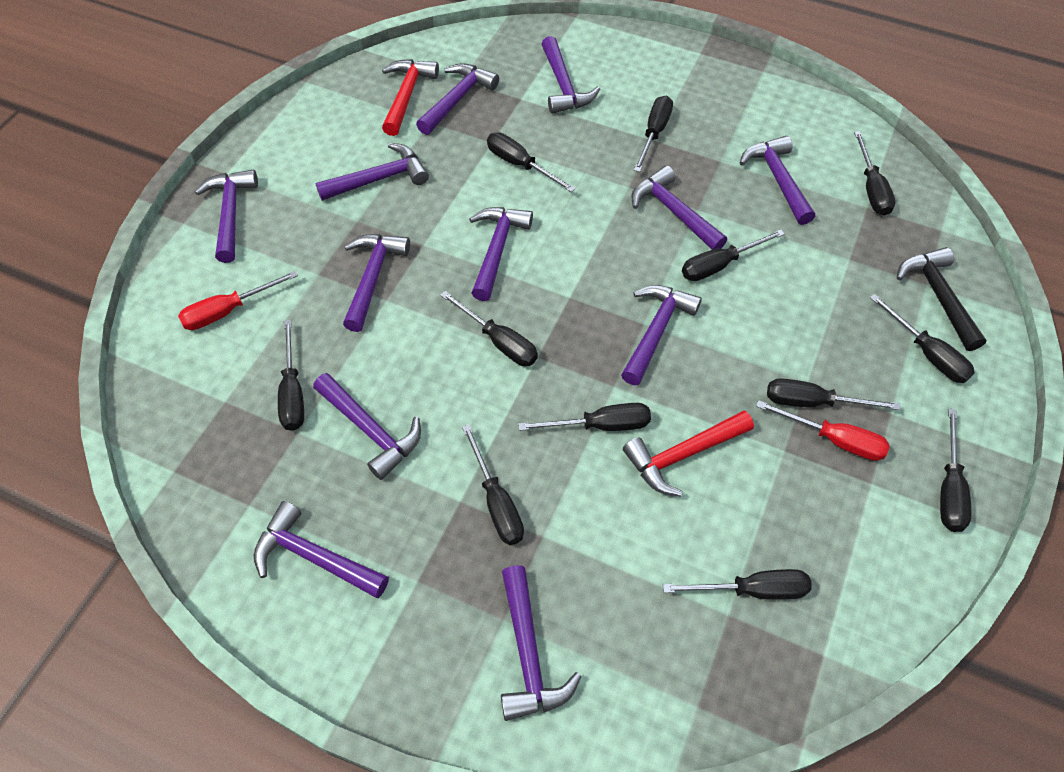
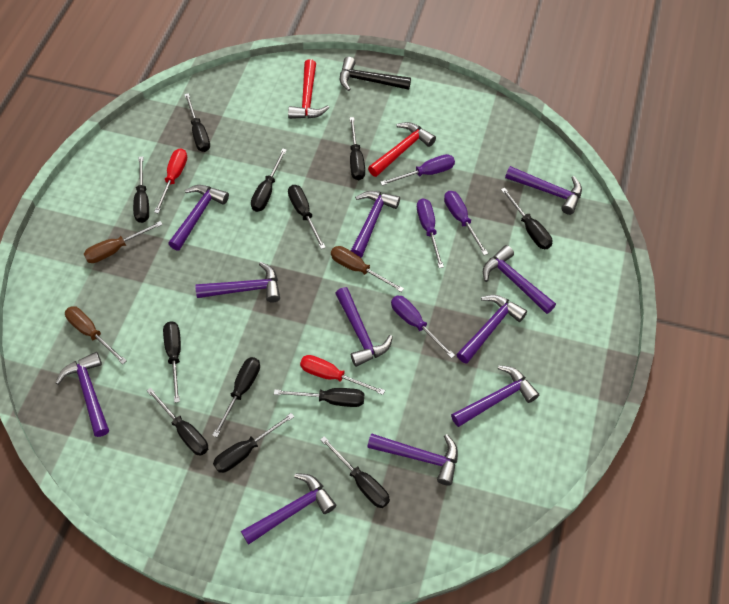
brown screwdriver: 0 -> 3
purple hammer: 12 -> 11
purple screwdriver: 0 -> 4

